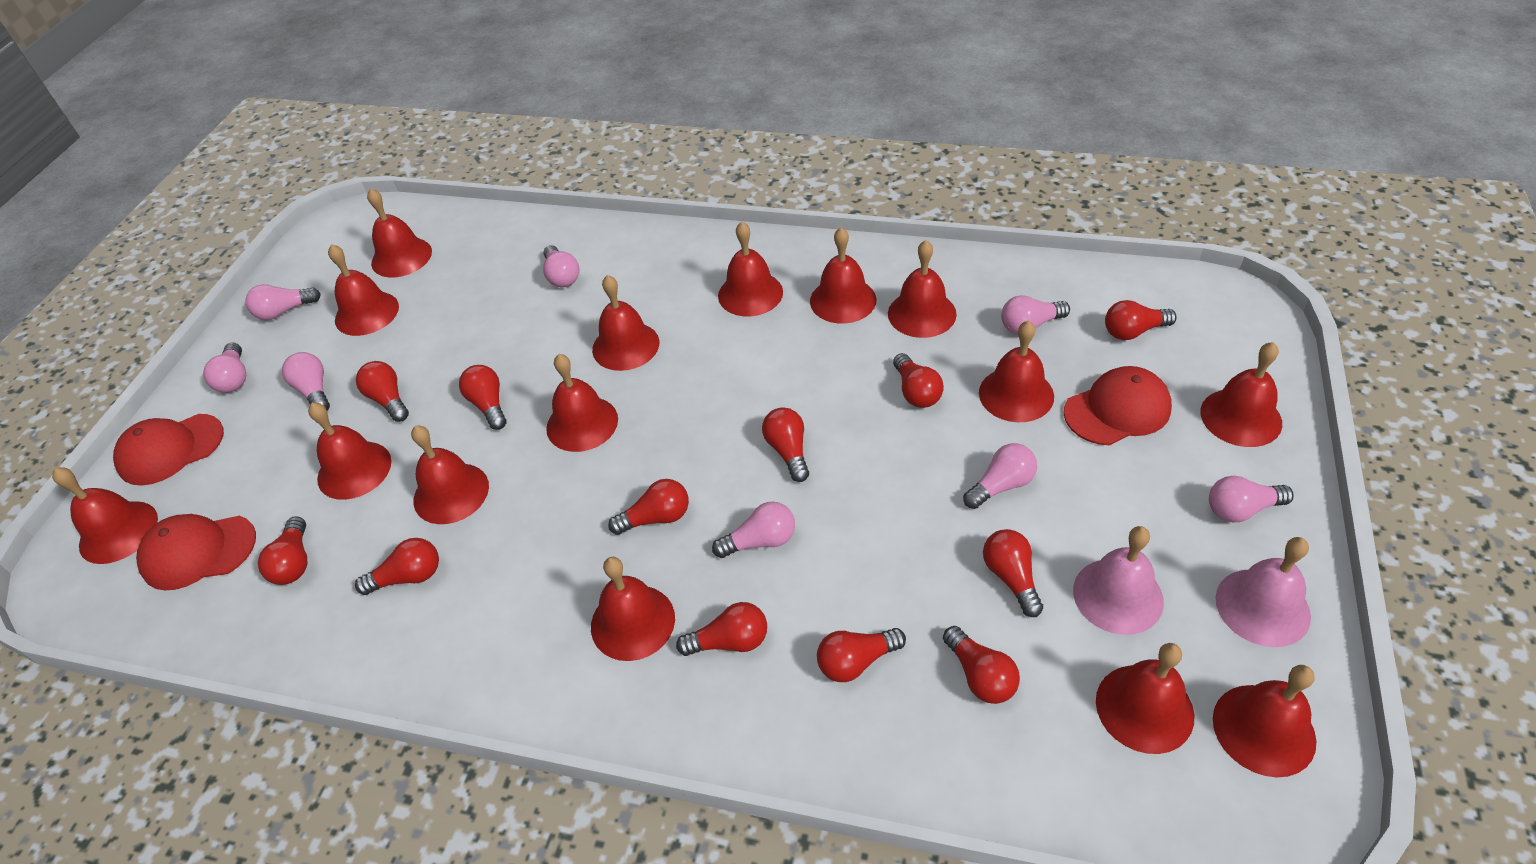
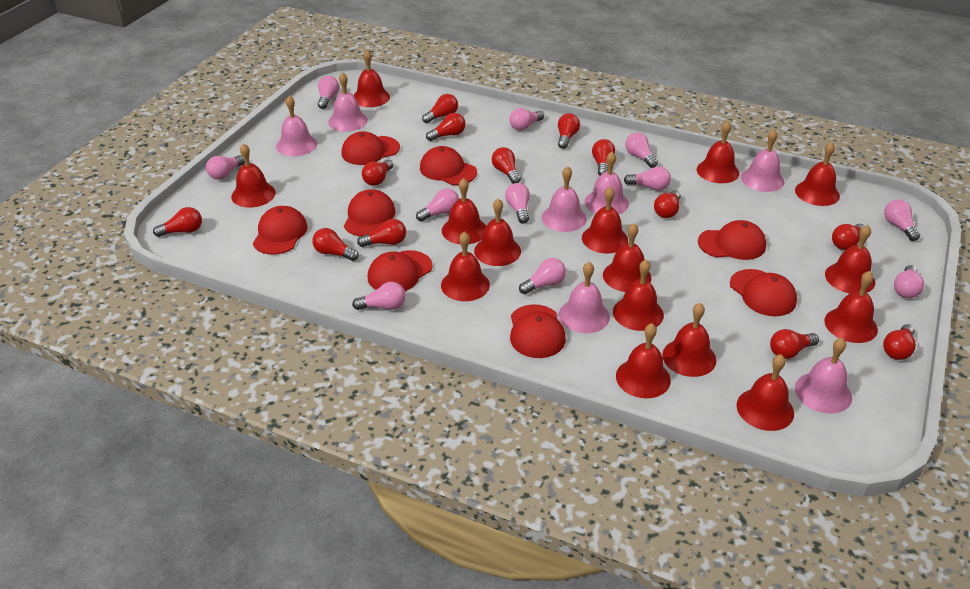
pink bell: 2 -> 7
pink light bulb: 8 -> 11
red cap: 3 -> 8
red light bulb: 12 -> 13

